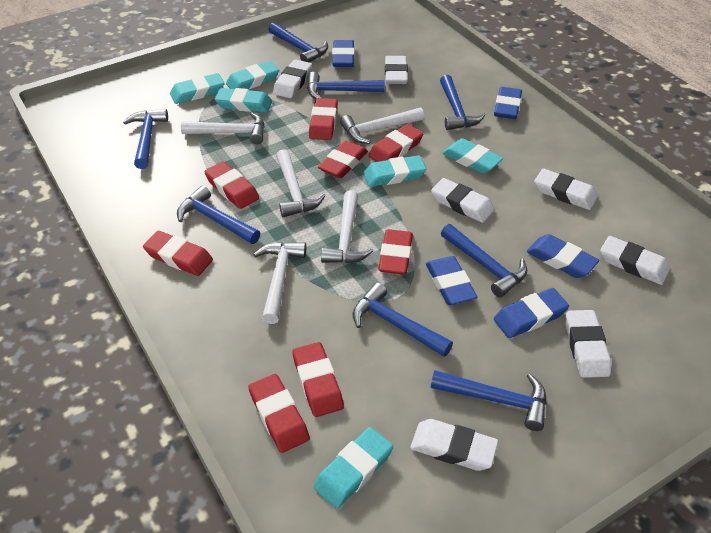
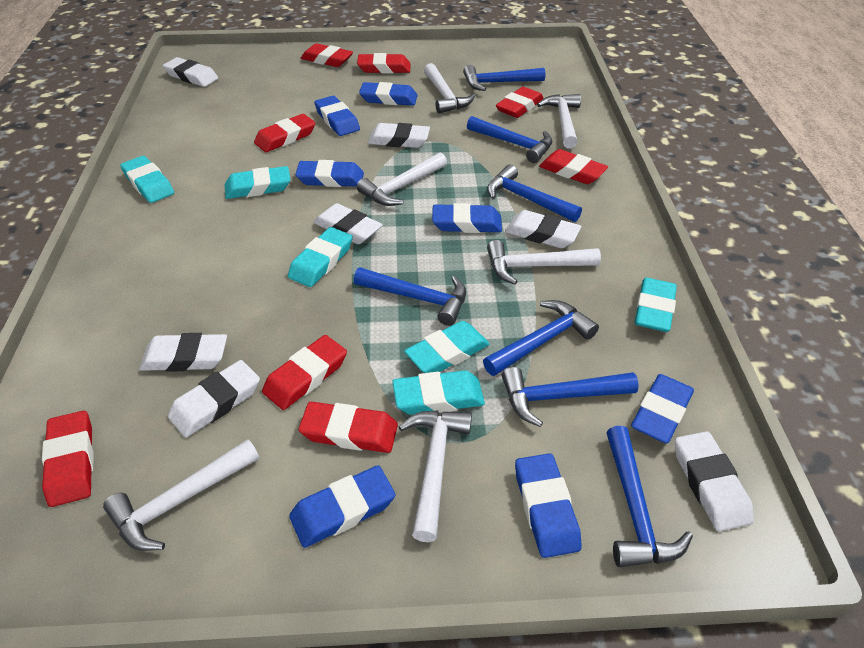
blue eraser: 5 -> 7
blue hammer: 8 -> 7
white hammer: 5 -> 6

